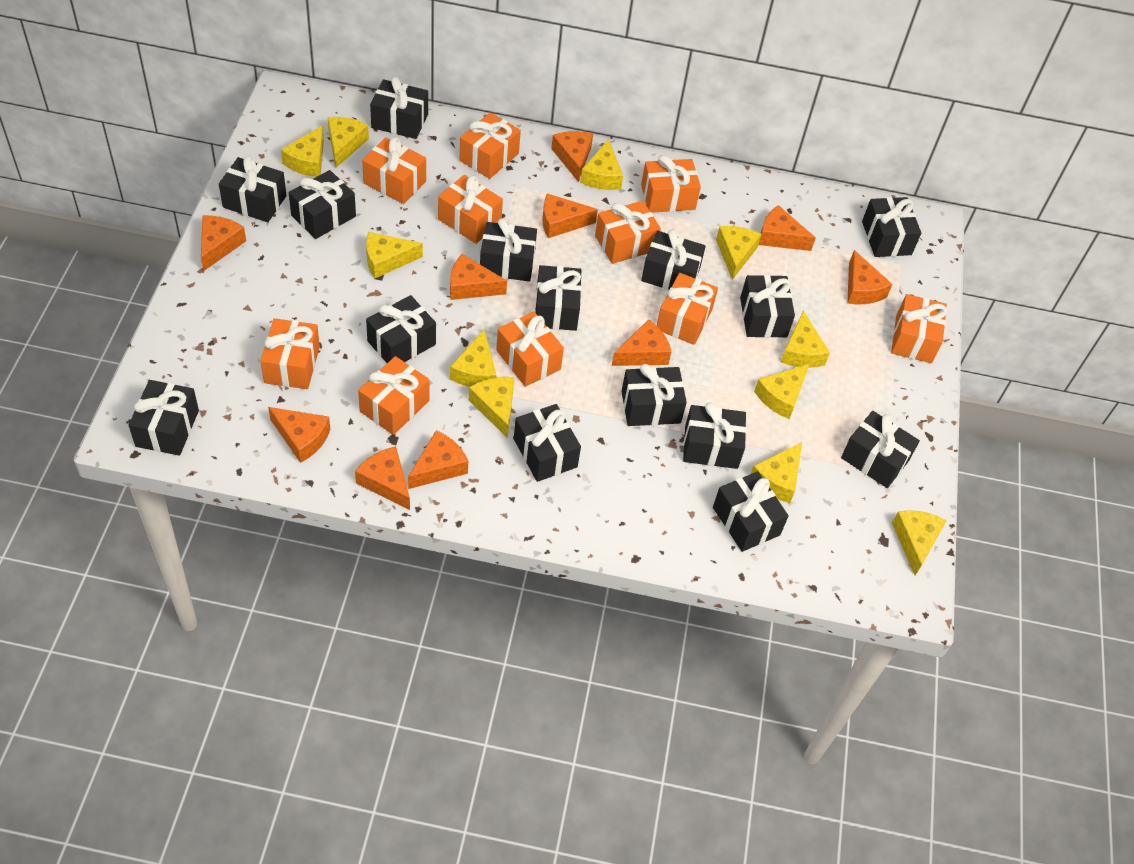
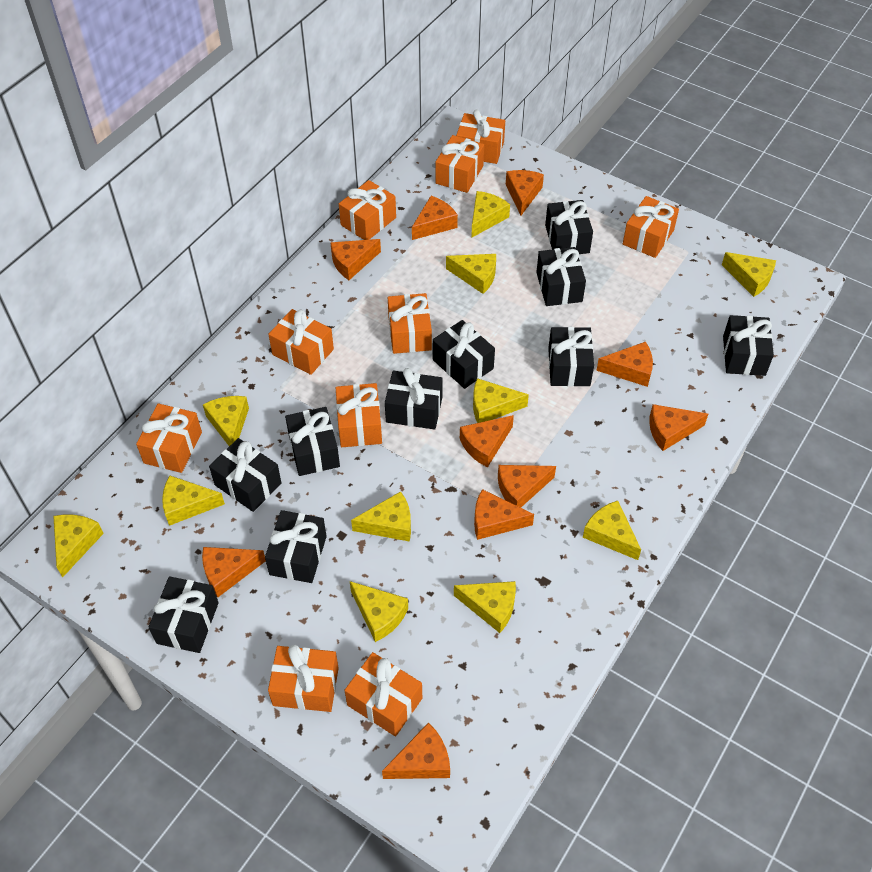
black gift: 15 -> 10

